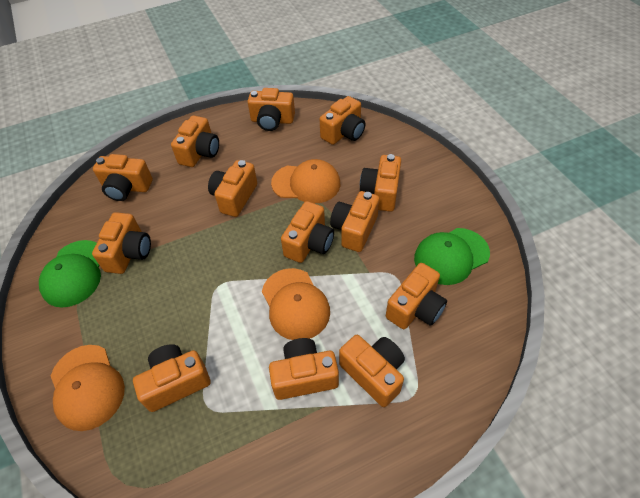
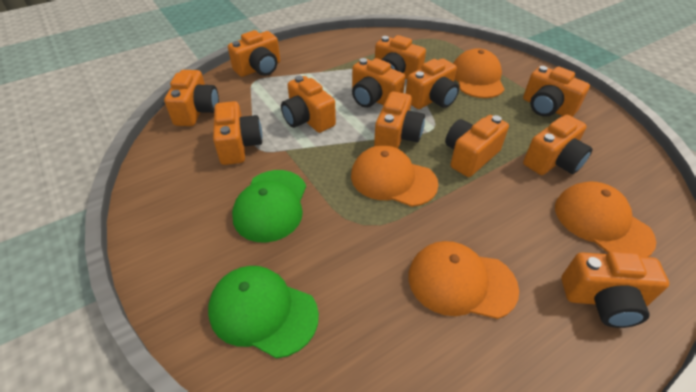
orange camera: 13 -> 12
orange cap: 3 -> 4

